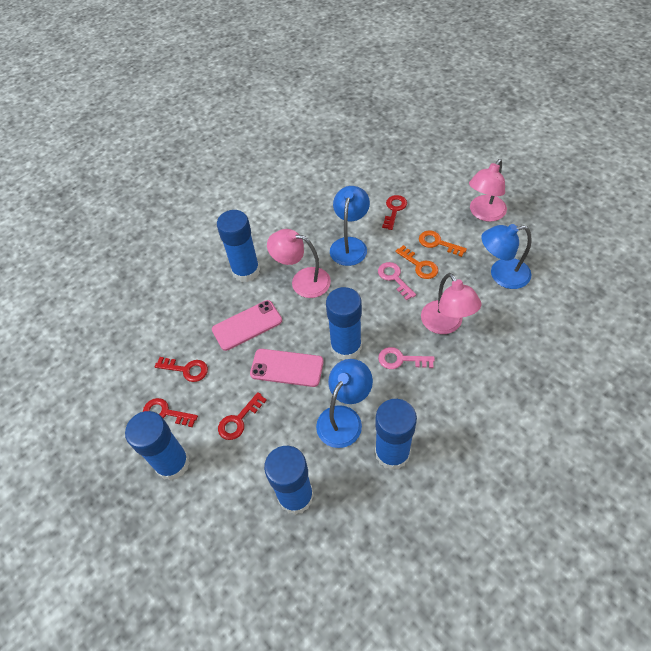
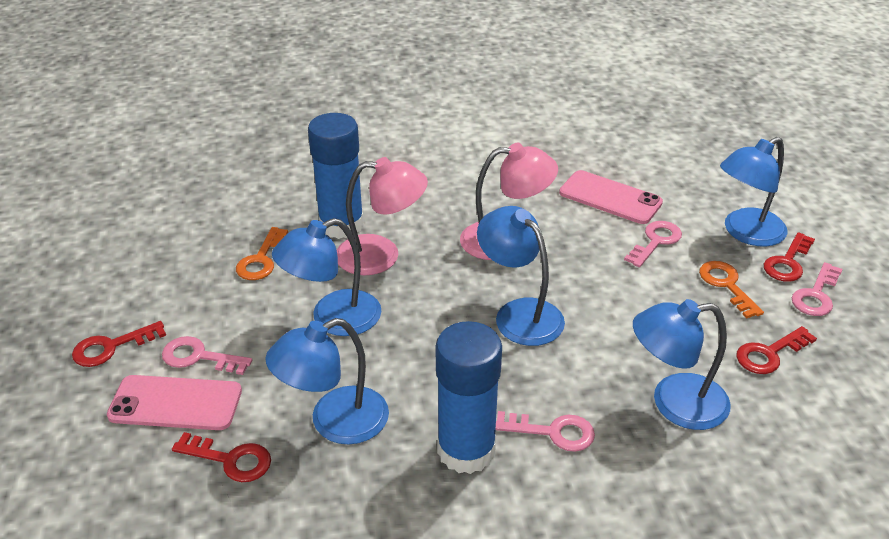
blue glue stick: 5 -> 2
blue lamp: 3 -> 5
pink key: 2 -> 4
pink lamp: 3 -> 2

